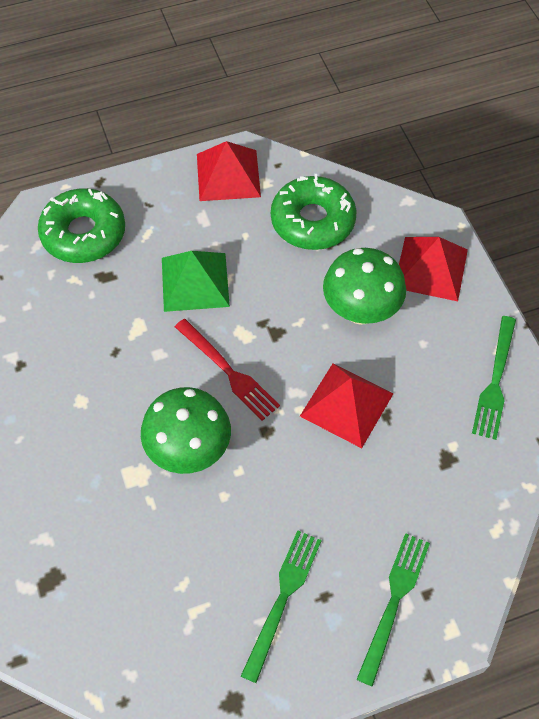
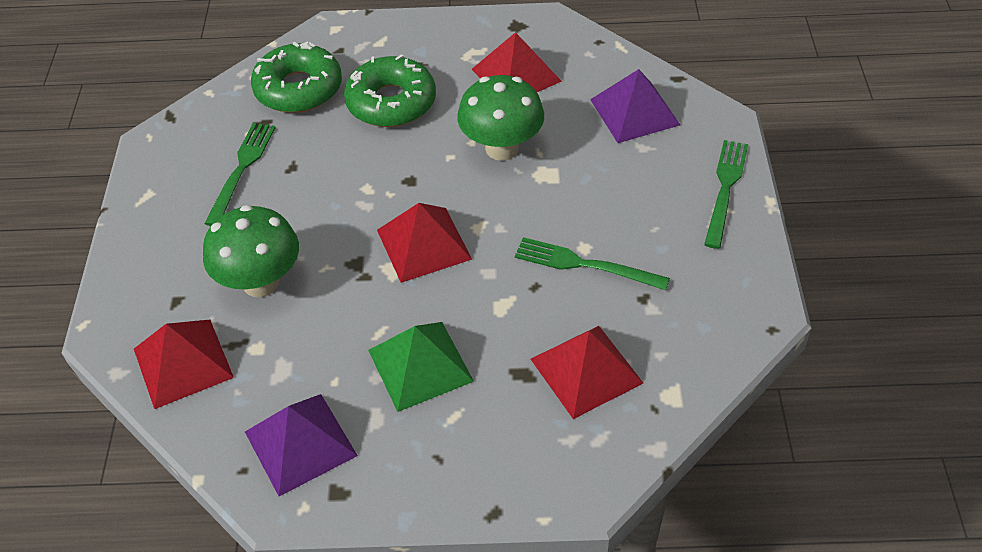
purple pyramid: 0 -> 2
red fork: 1 -> 0
red pyramid: 3 -> 4

